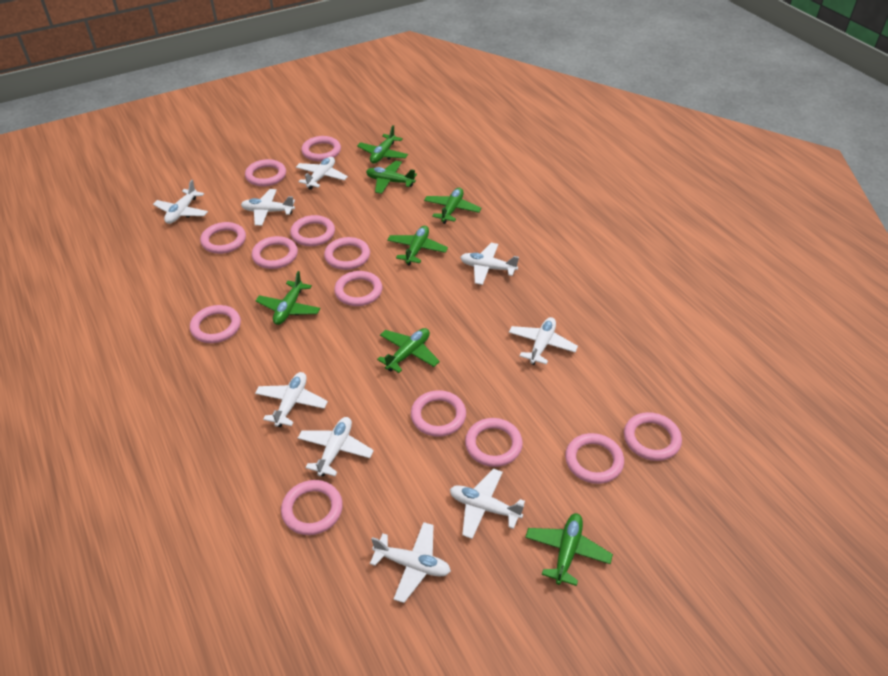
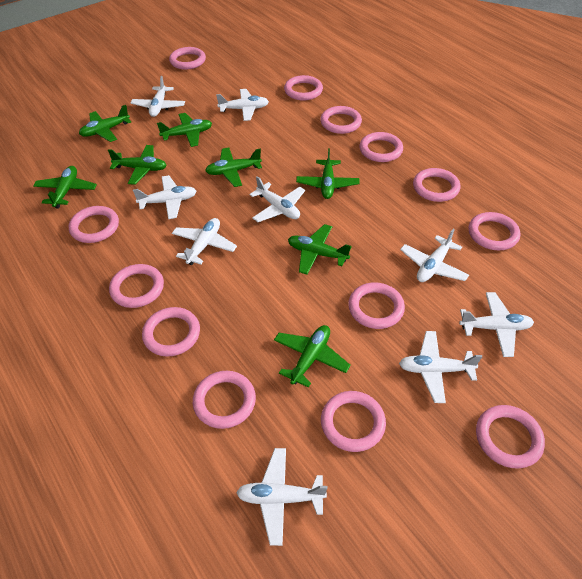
green plane: 7 -> 8

